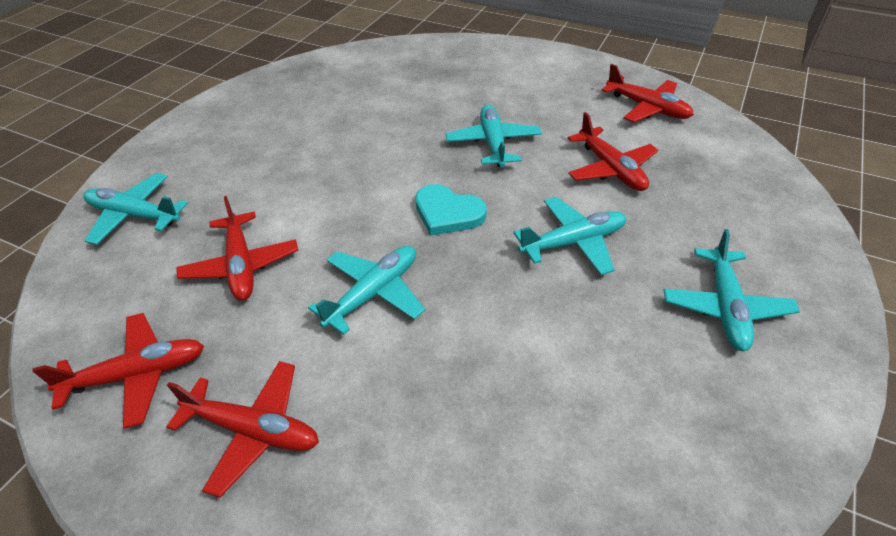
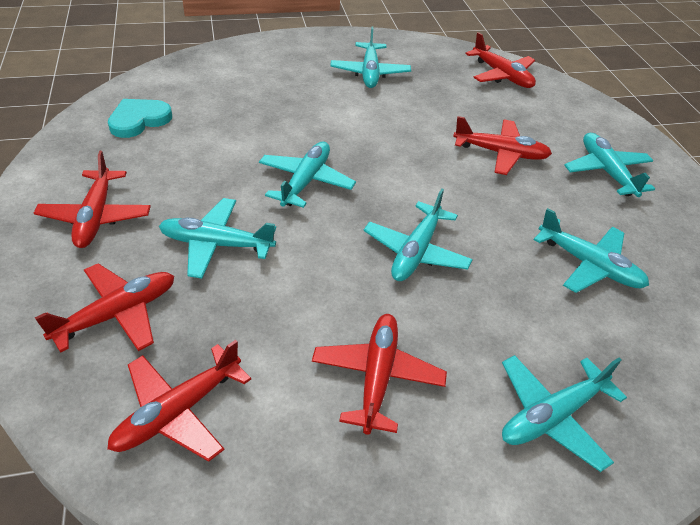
red plane: 5 -> 6
turquoise plane: 5 -> 7

